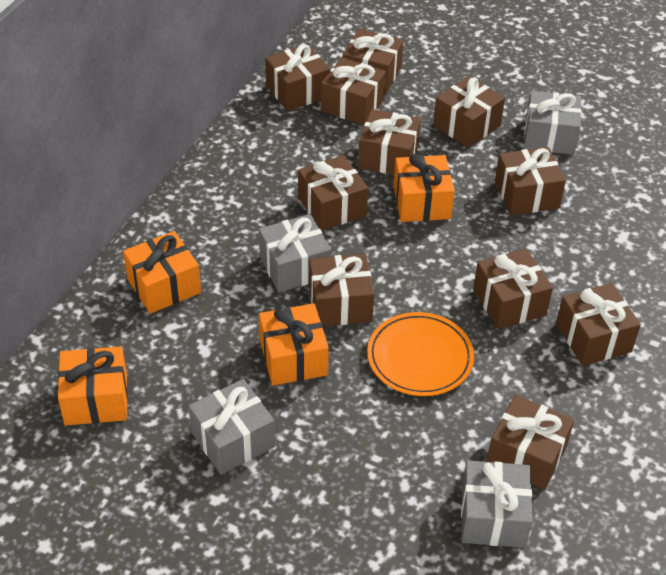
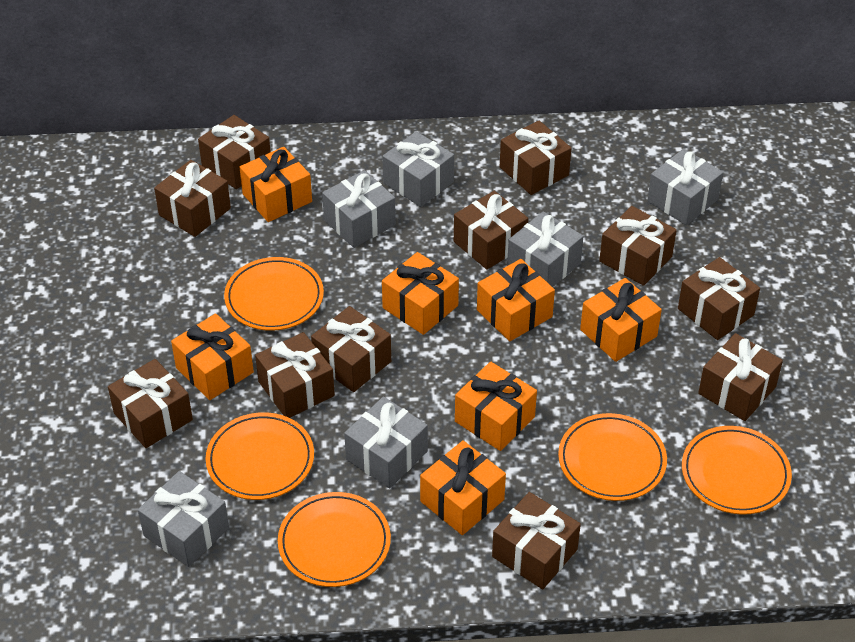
grey gift: 4 -> 6
orange gift: 4 -> 7
orange plate: 1 -> 5

